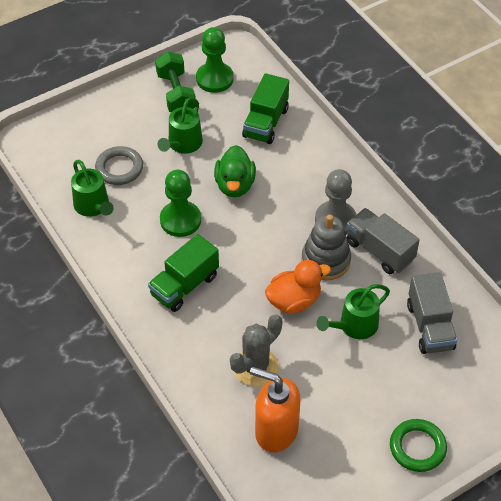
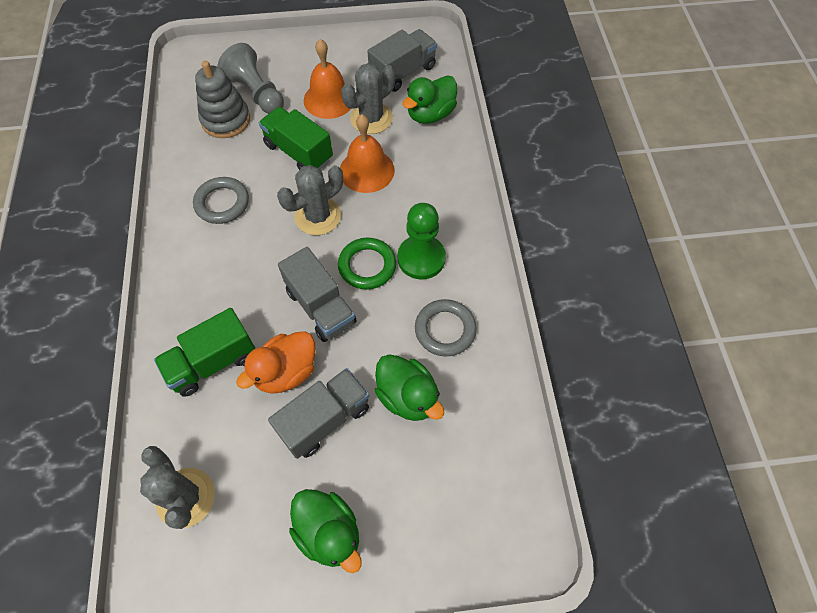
green duck: 1 -> 3
green dumbbell: 1 -> 0
green pawn: 2 -> 1
green watering can: 3 -> 0
grey cactus: 1 -> 3
grey ring: 1 -> 2
grey truck: 2 -> 3
orange bell: 0 -> 2
orange soap dispenser: 1 -> 0

